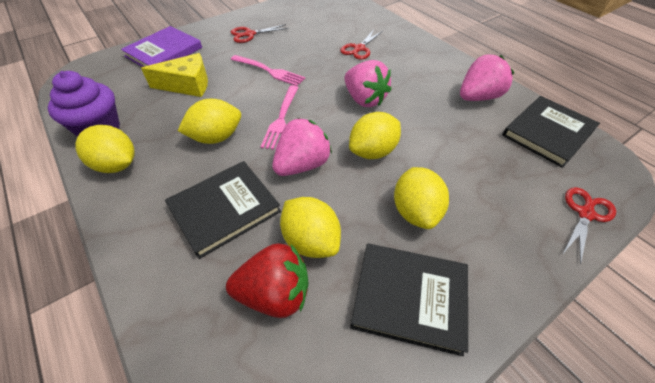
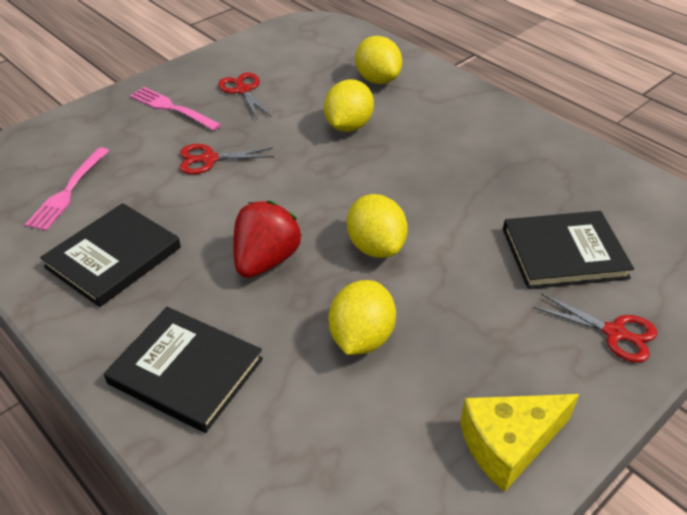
pink strawberry: 3 -> 0
purple book: 1 -> 0
purple cupcake: 1 -> 0
yellow lemon: 5 -> 4

